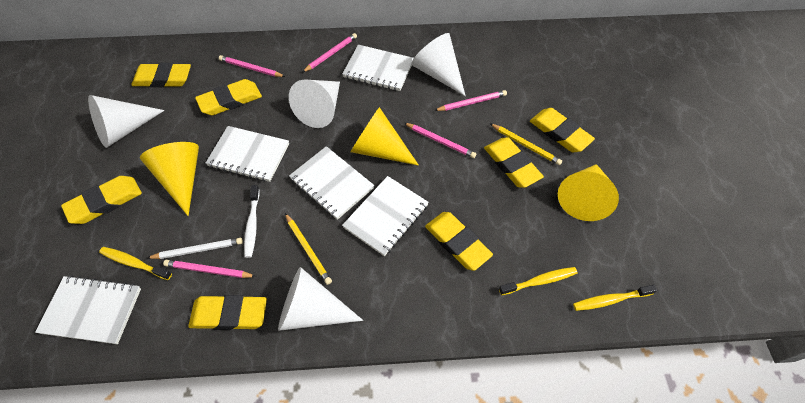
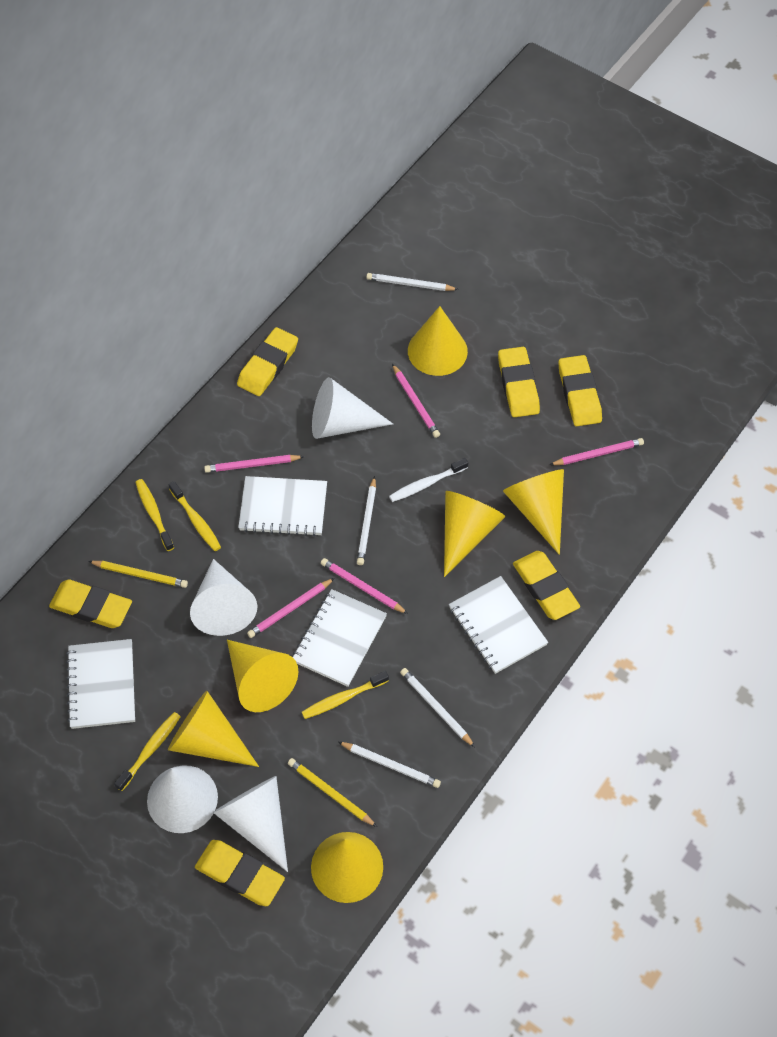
white notebook: 5 -> 4
white pencil: 1 -> 4
yellow cone: 3 -> 6
yellow eraser: 7 -> 6
yellow toothbrush: 3 -> 4

